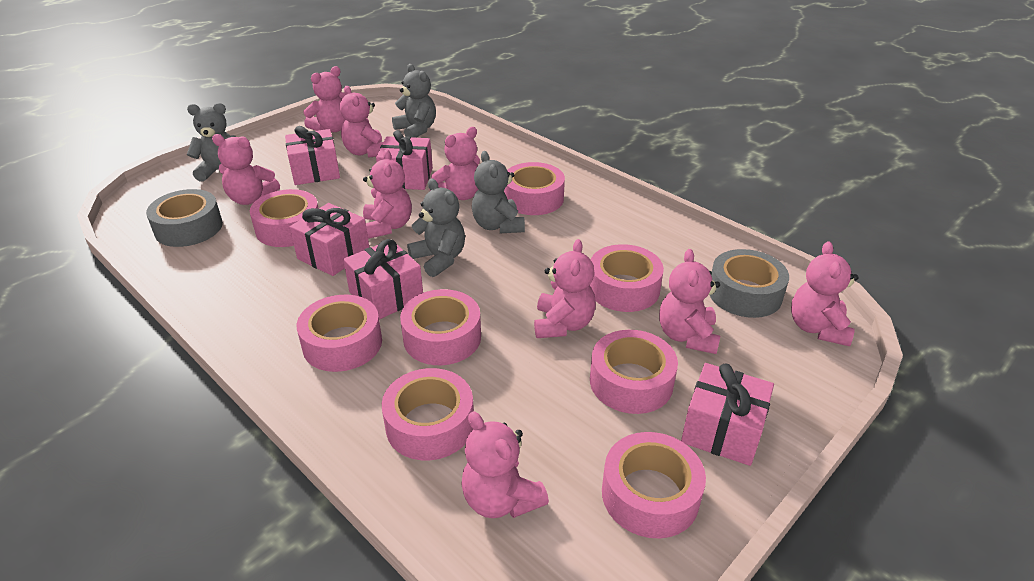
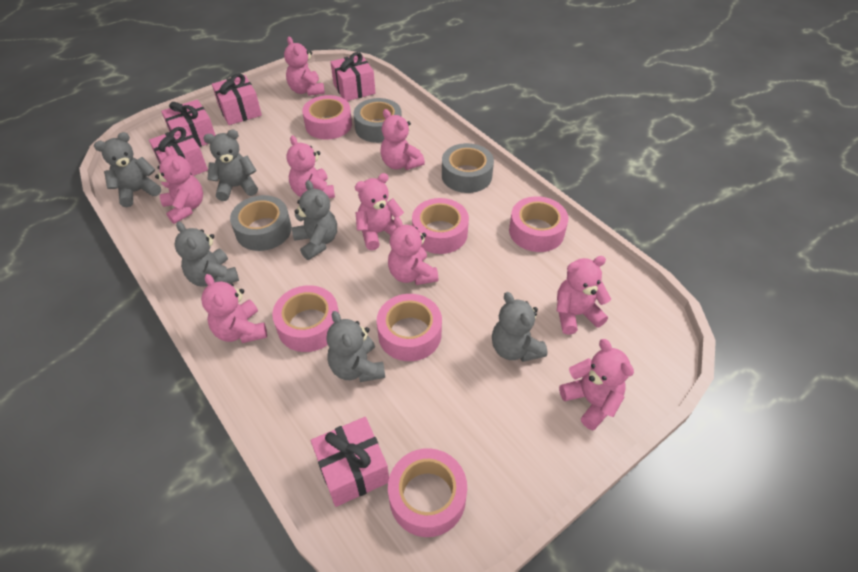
grey tape: 2 -> 3
grey teddy bear: 4 -> 6
pink tape: 8 -> 6

